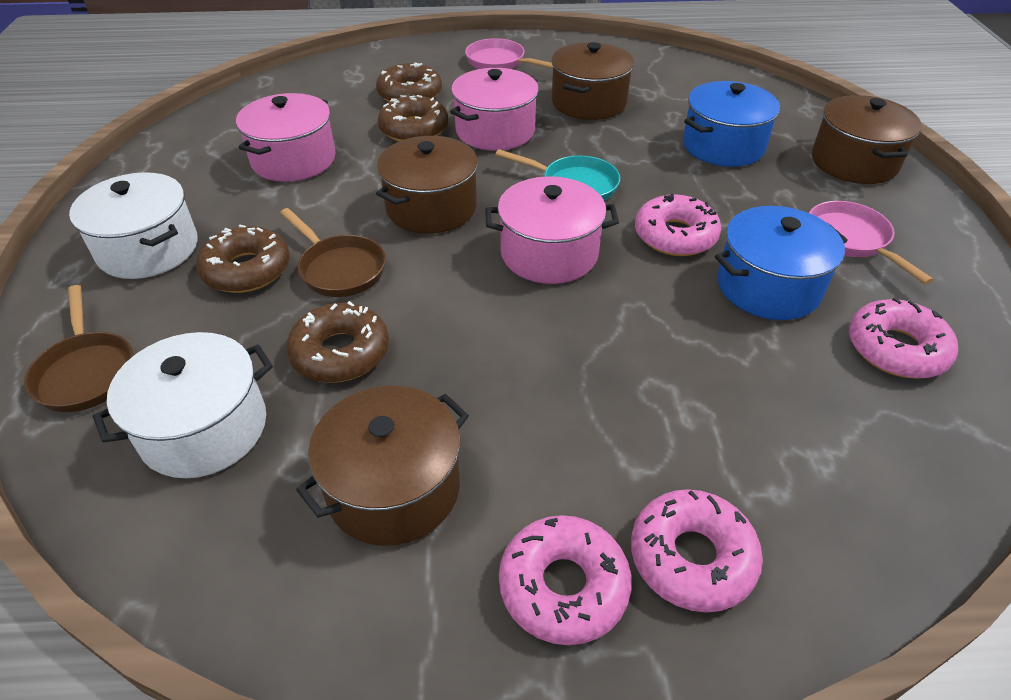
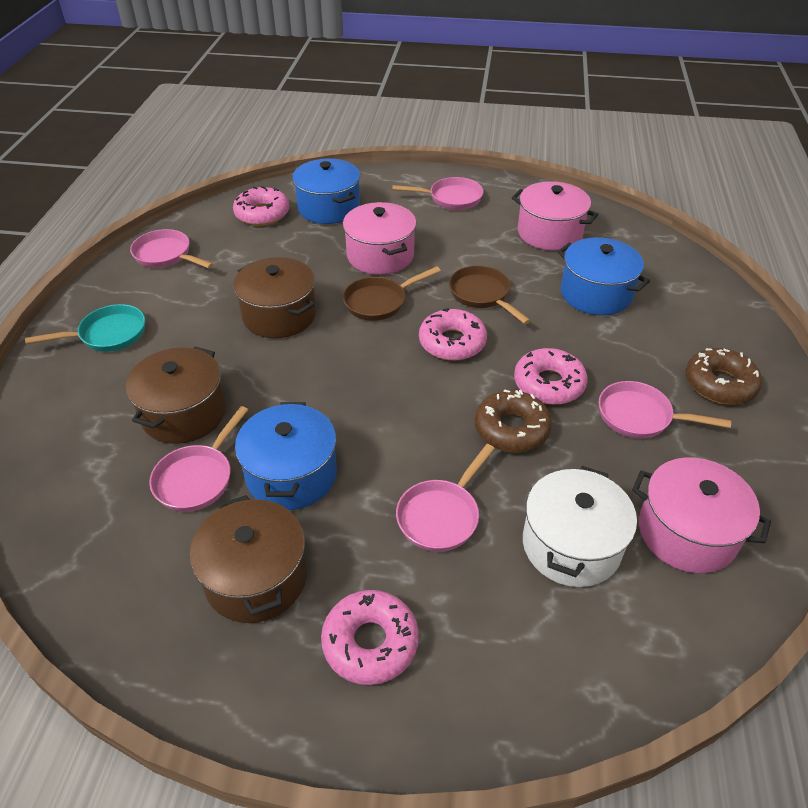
blue pot: 2 -> 3
brown donut: 4 -> 2
brown pot: 4 -> 3
pink pan: 2 -> 5
white pot: 2 -> 1

